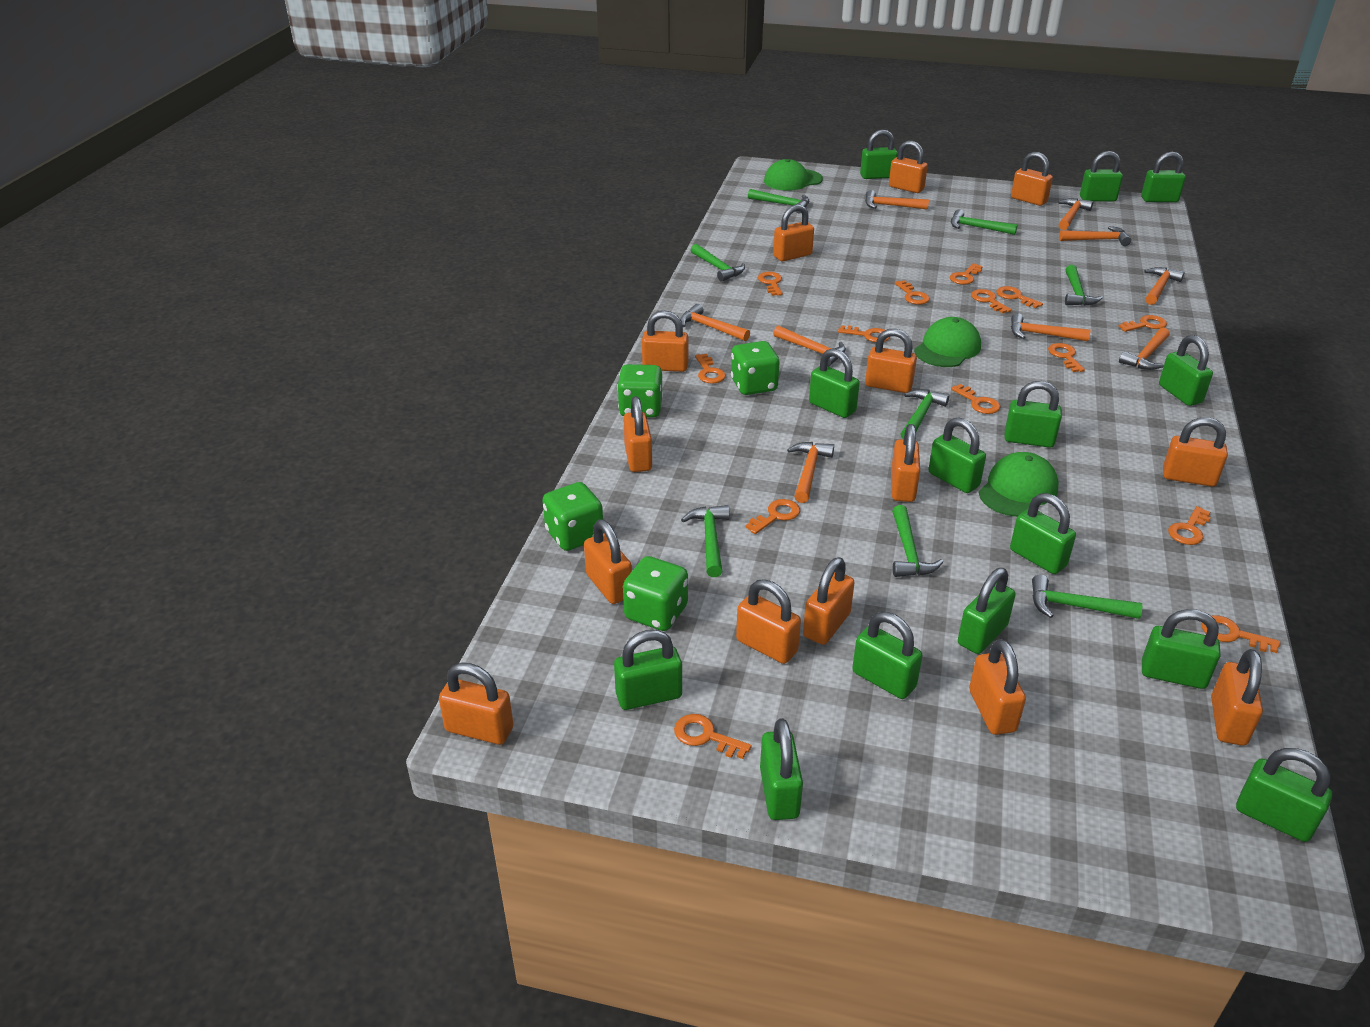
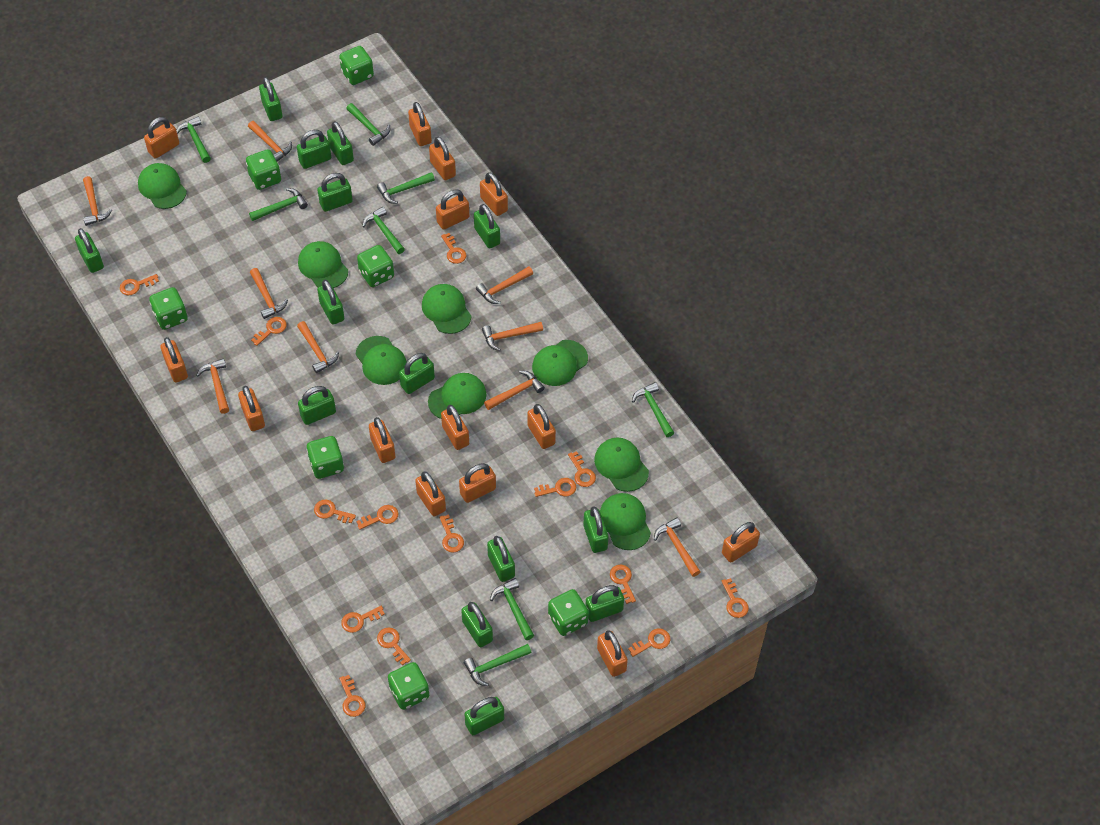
green cap: 3 -> 8
green dice: 4 -> 7

